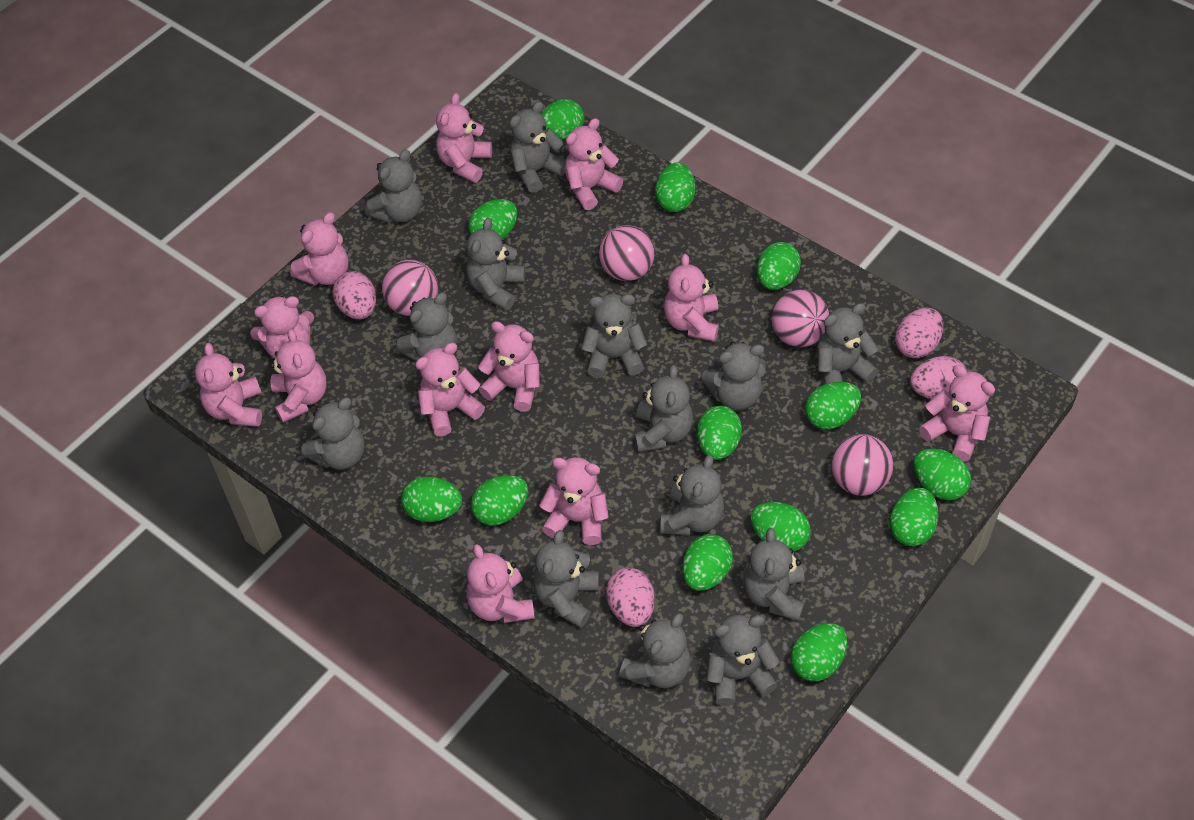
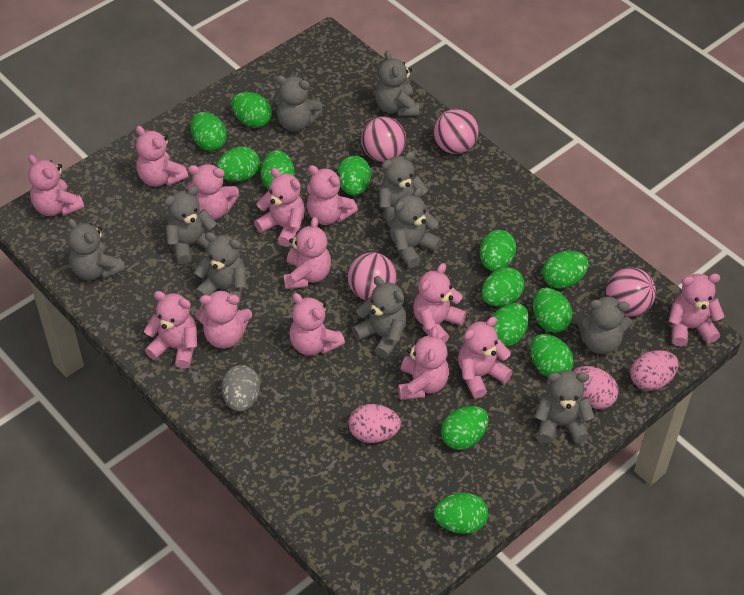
grey egg: 0 -> 1
grey teddy bear: 14 -> 10
pink egg: 4 -> 3
pink teddy bear: 12 -> 13

